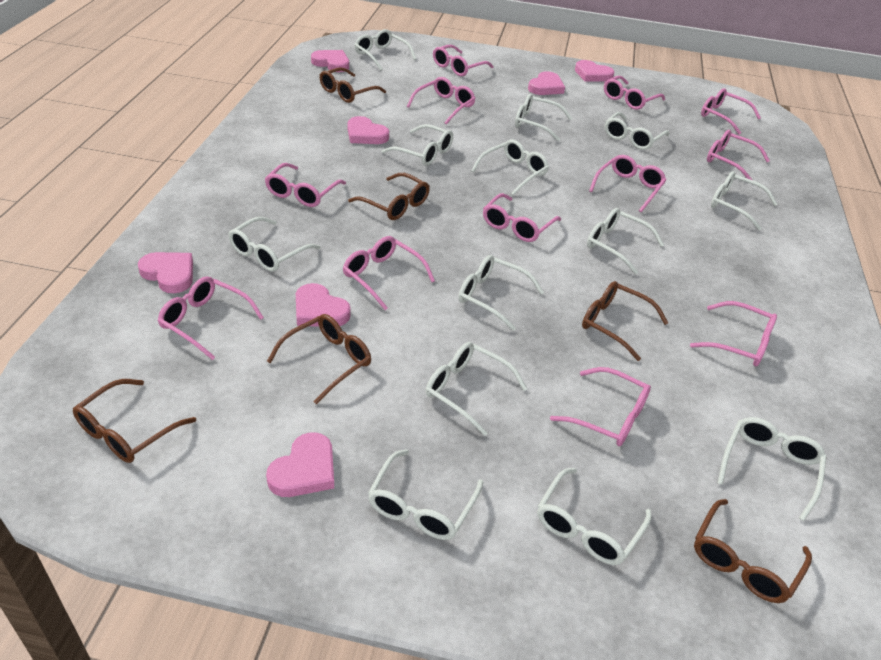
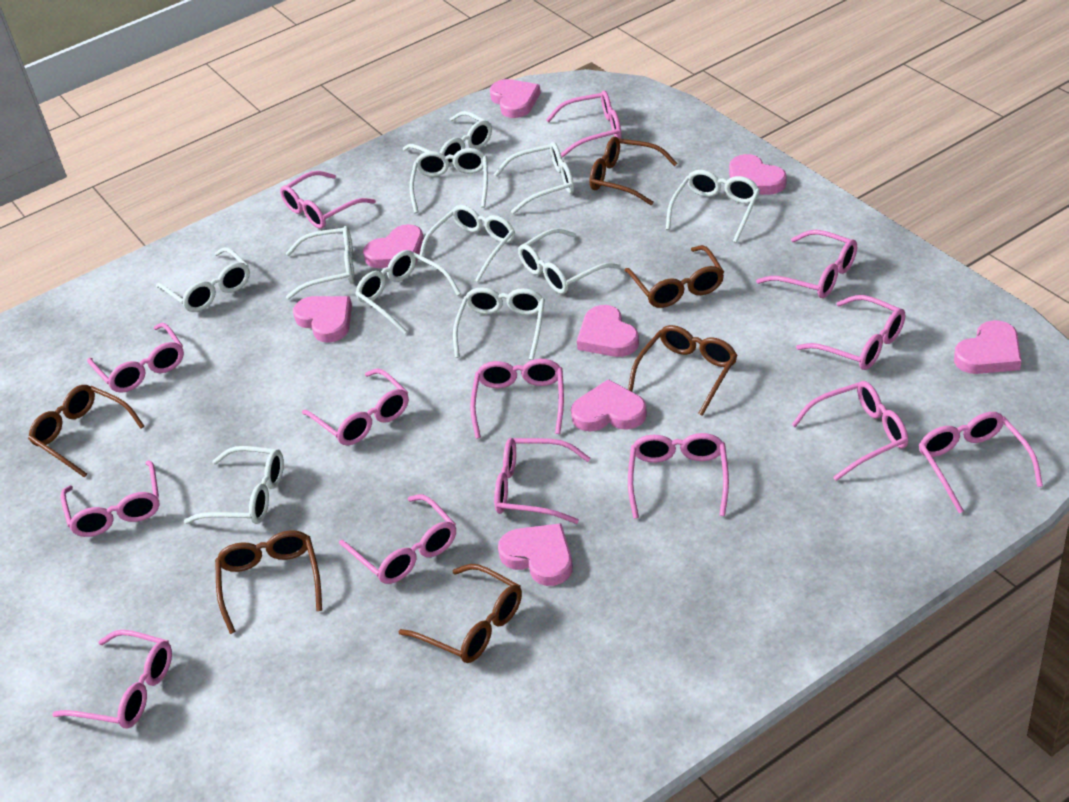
pink glasses: 12 -> 14
pink heart: 7 -> 8
white glasses: 13 -> 11

